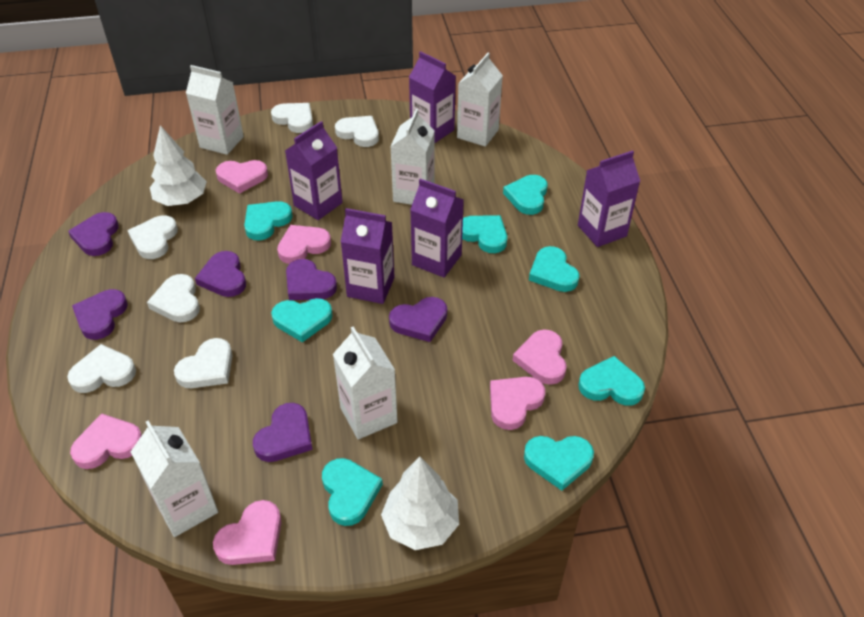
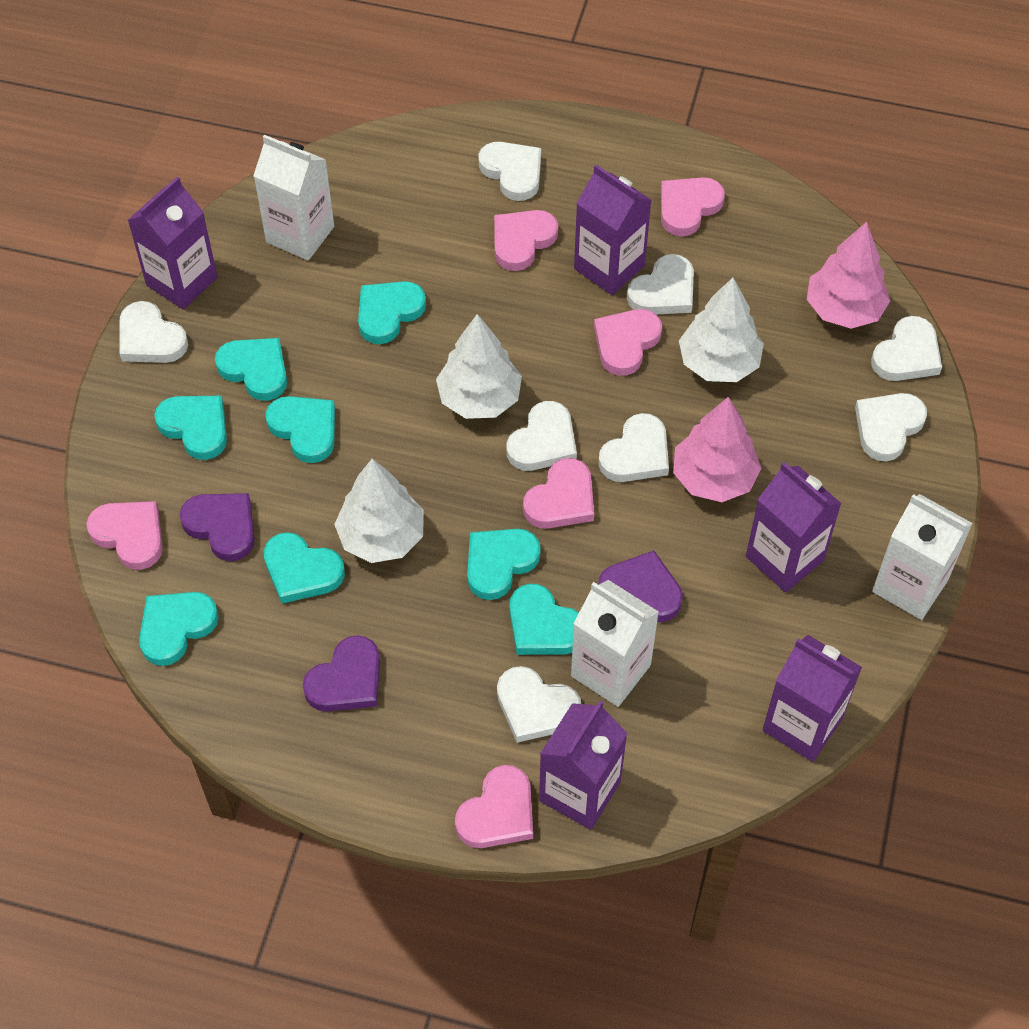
pink tree: 0 -> 2
purple heart: 6 -> 3
white carton: 5 -> 3
white heart: 6 -> 8
white tree: 2 -> 3

